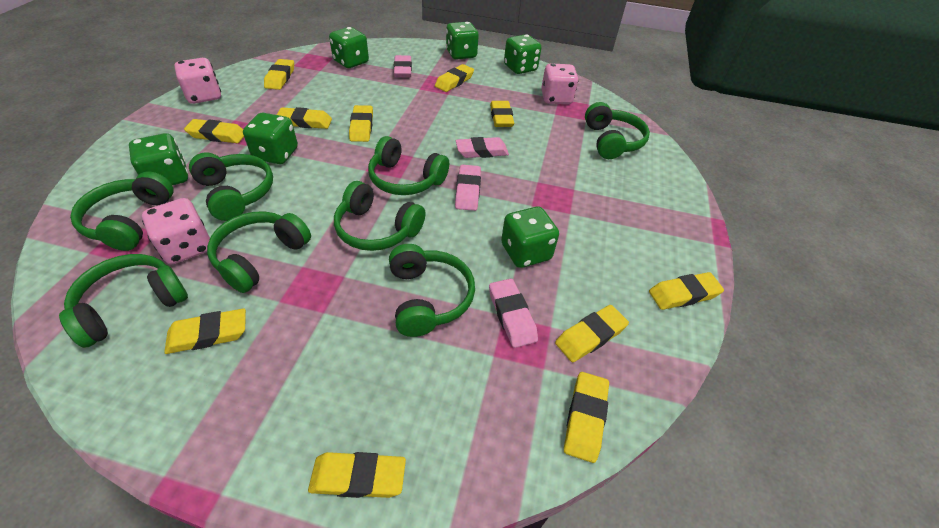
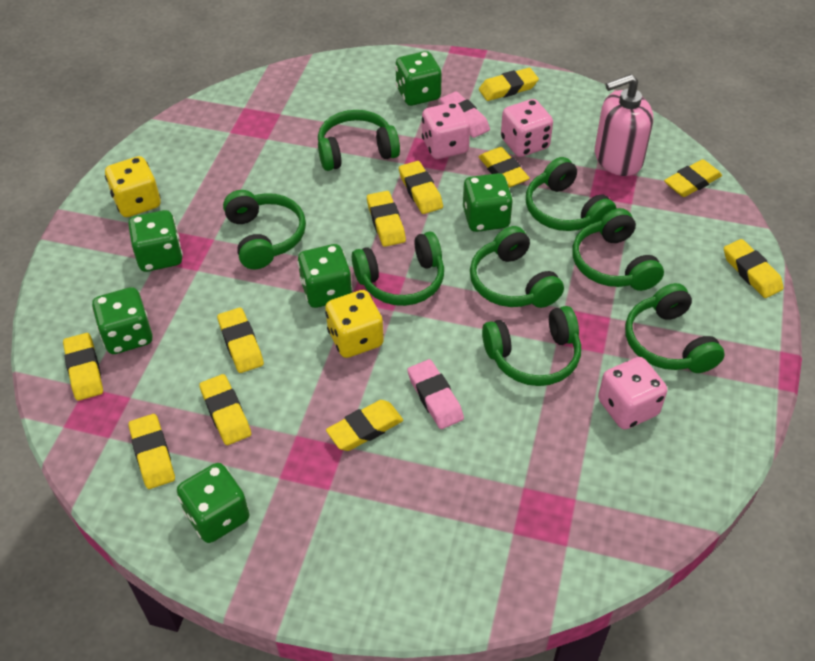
pink eraser: 4 -> 2
pink soap dispenser: 0 -> 1
yellow dice: 0 -> 2

